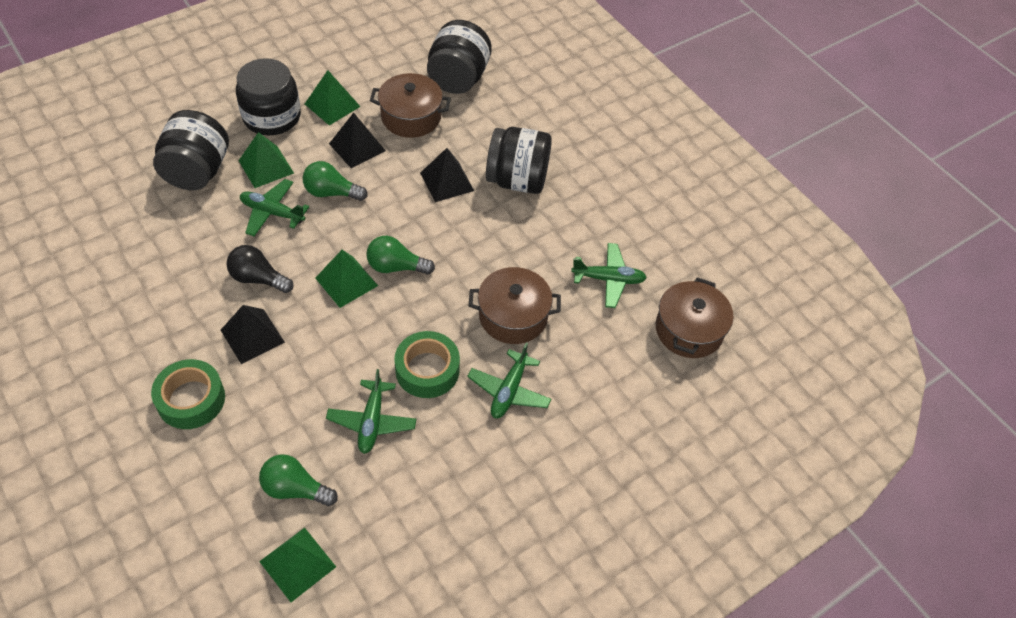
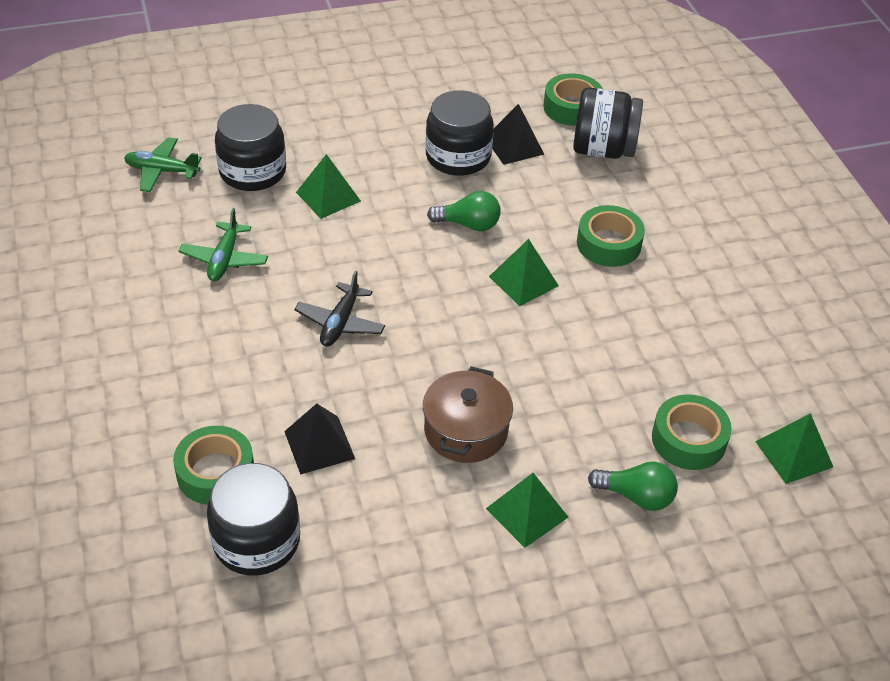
black light bulb: 1 -> 0
black plane: 0 -> 1
black pyramid: 3 -> 2
brown pot: 3 -> 1
green light bulb: 3 -> 2
green plane: 4 -> 2
green tape: 2 -> 4

